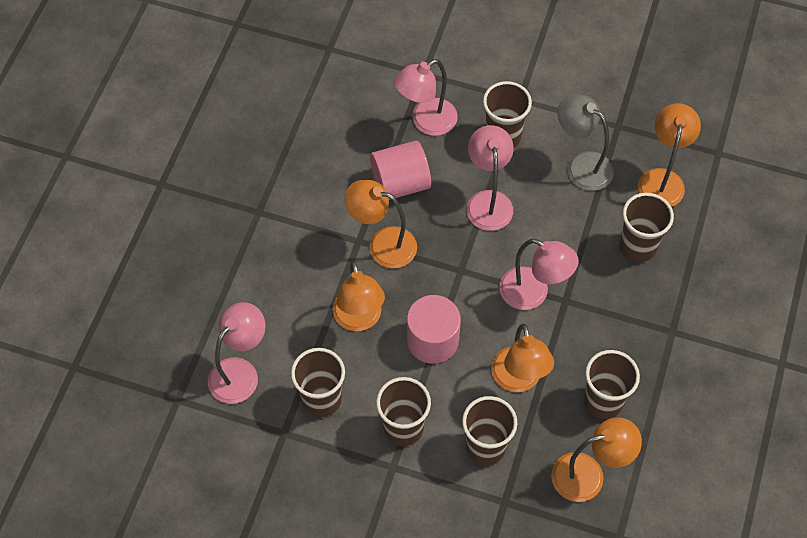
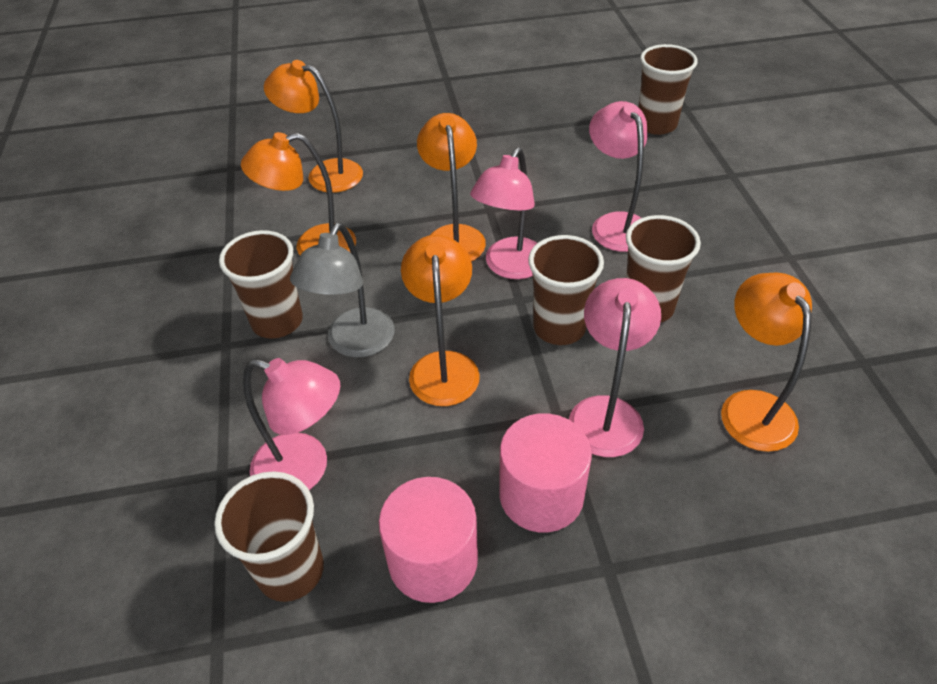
brown cup: 6 -> 5

